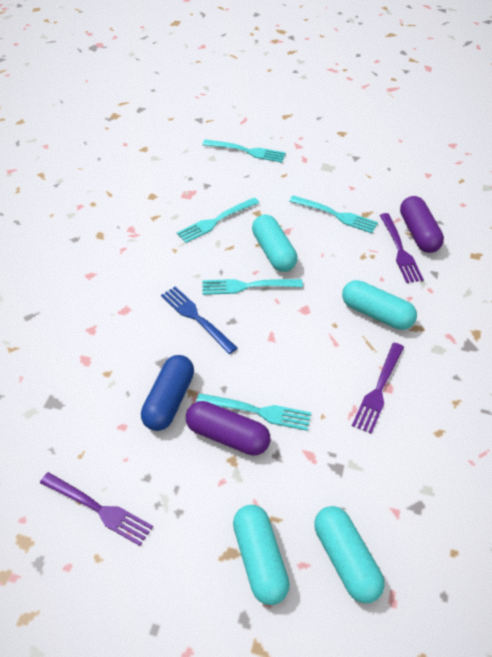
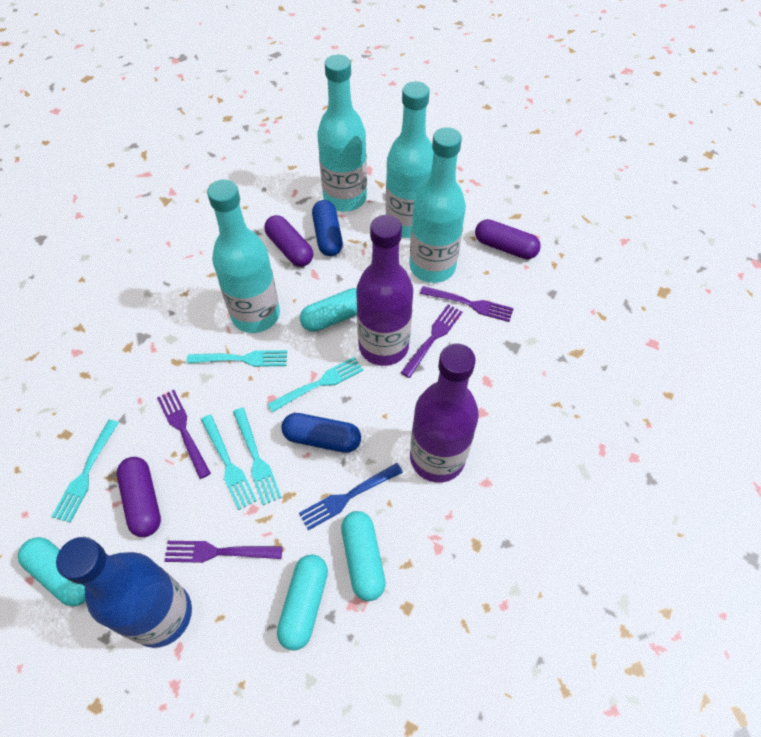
blue bottle: 0 -> 1
blue capsule: 1 -> 2
purple bottle: 0 -> 2
purple capsule: 2 -> 3
purple fork: 3 -> 4
turquoise bottle: 0 -> 4

